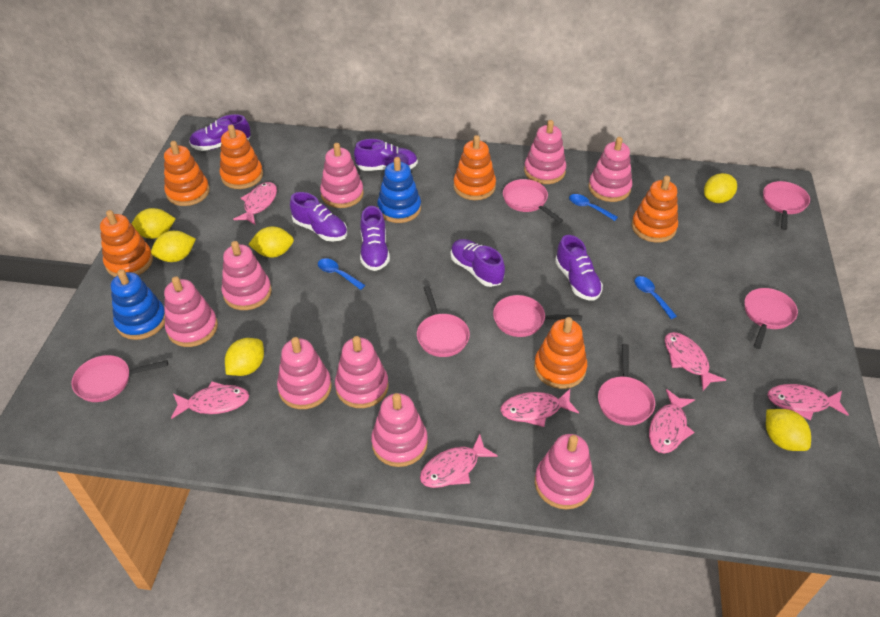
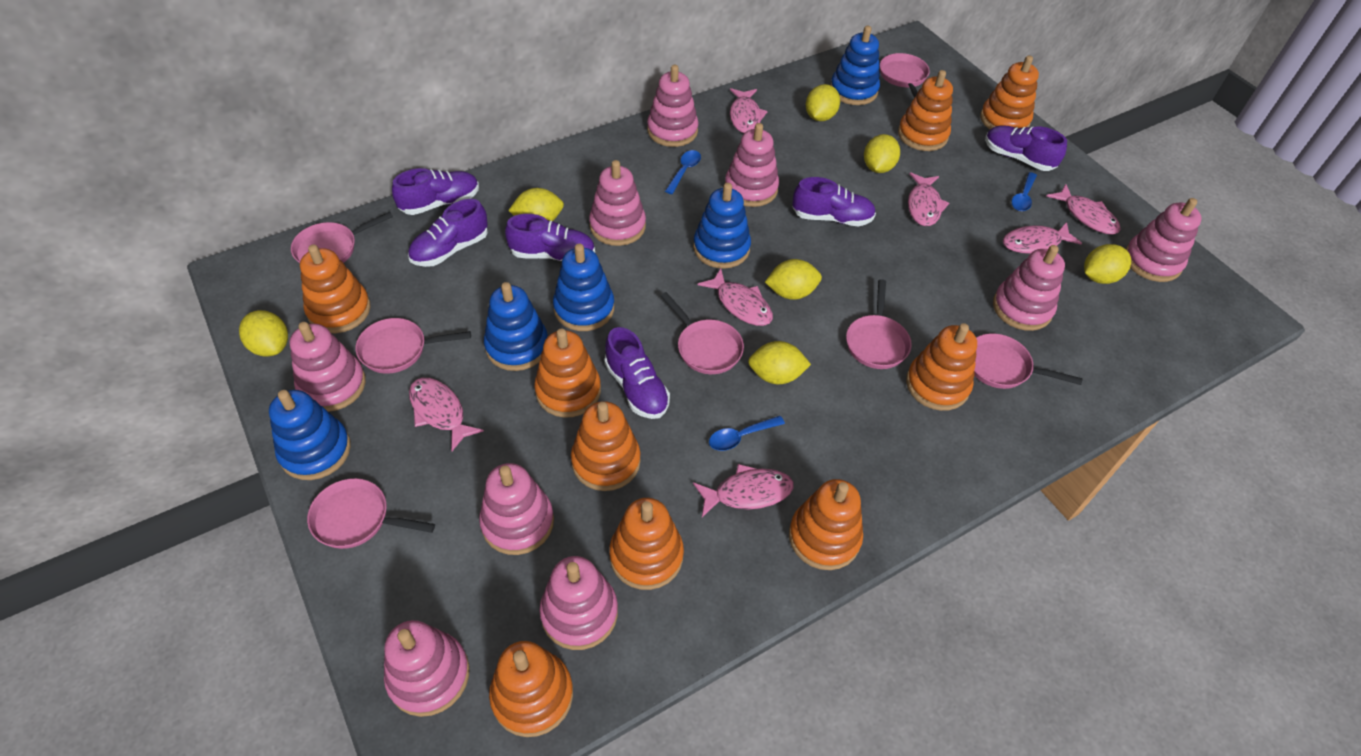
blue stacking toy: 2 -> 5
orange stacking toy: 6 -> 9
yellow lemon: 6 -> 7

